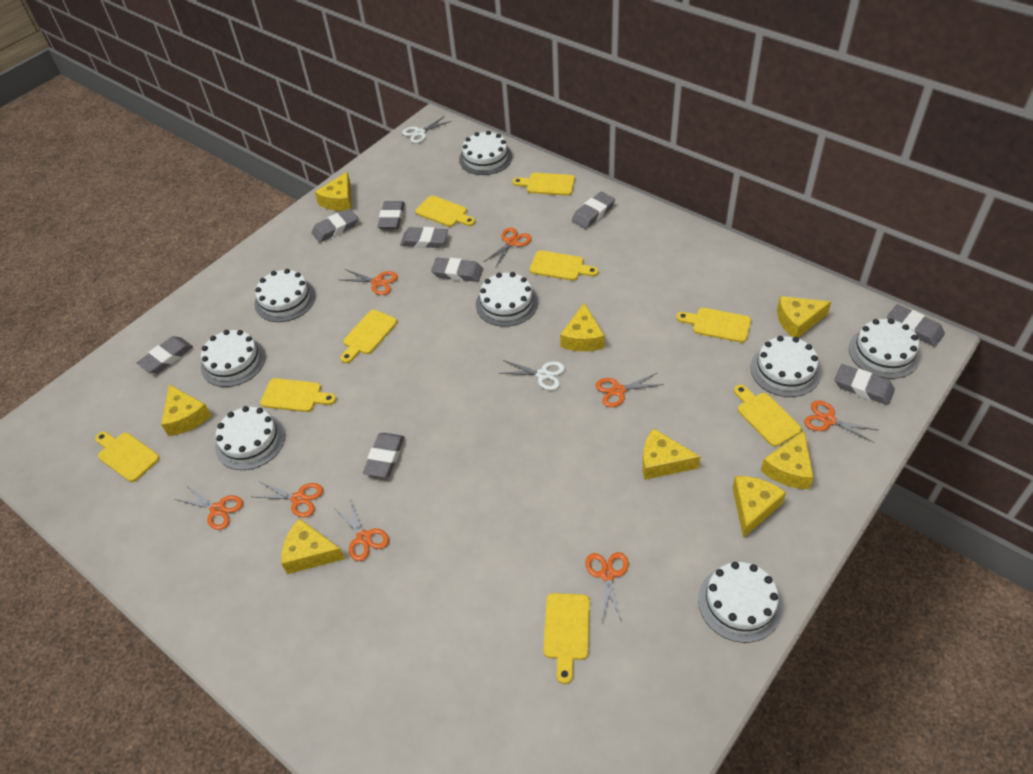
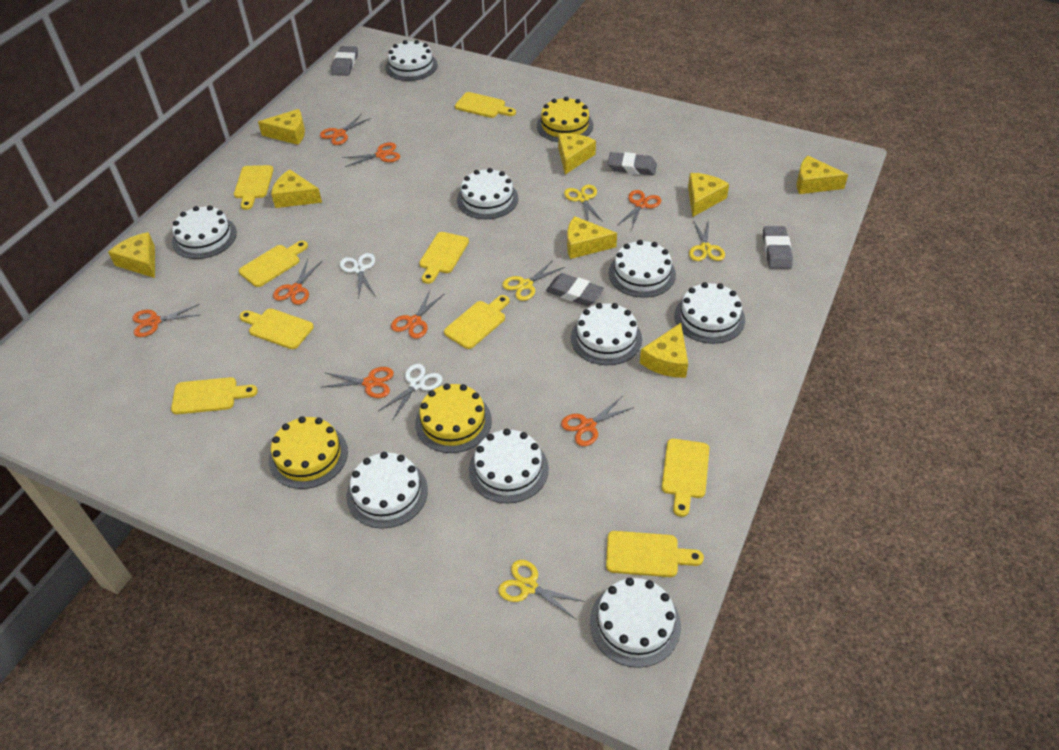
grey eraser: 9 -> 4
white cake: 8 -> 9
yellow cake: 0 -> 3
yellow scissors: 0 -> 4

